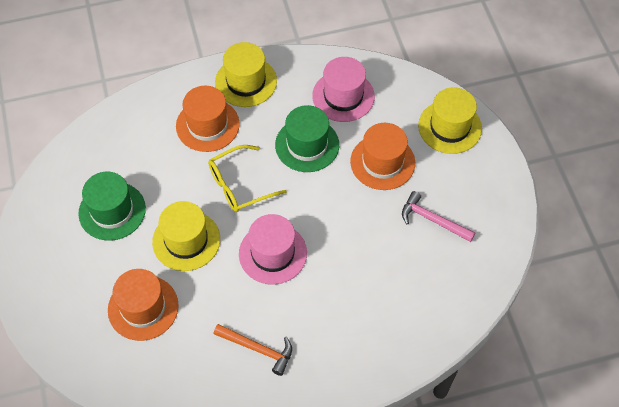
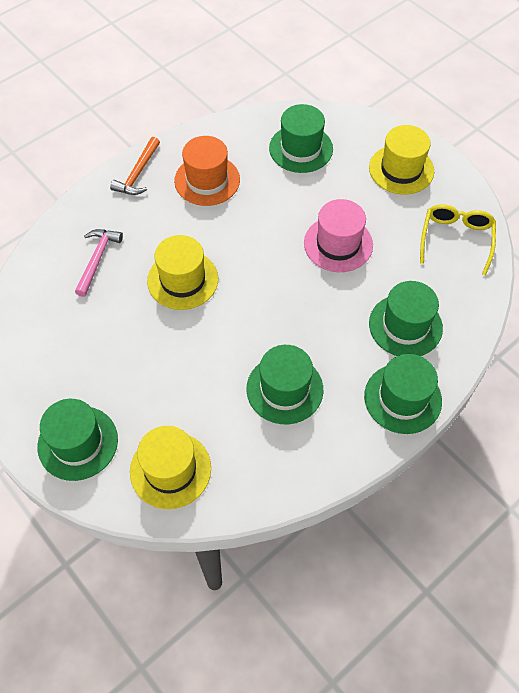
green hat: 2 -> 5
orange hat: 3 -> 1
pink hat: 2 -> 1

